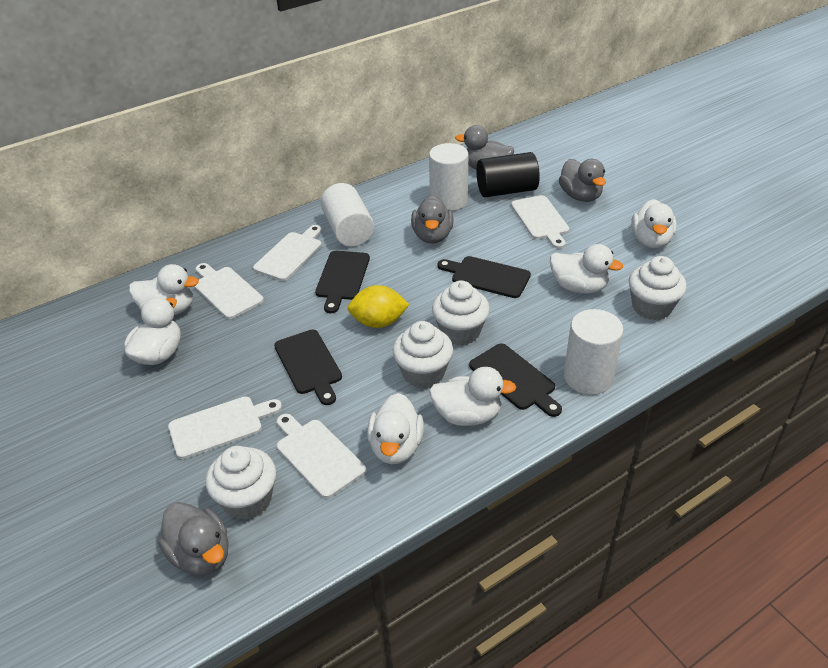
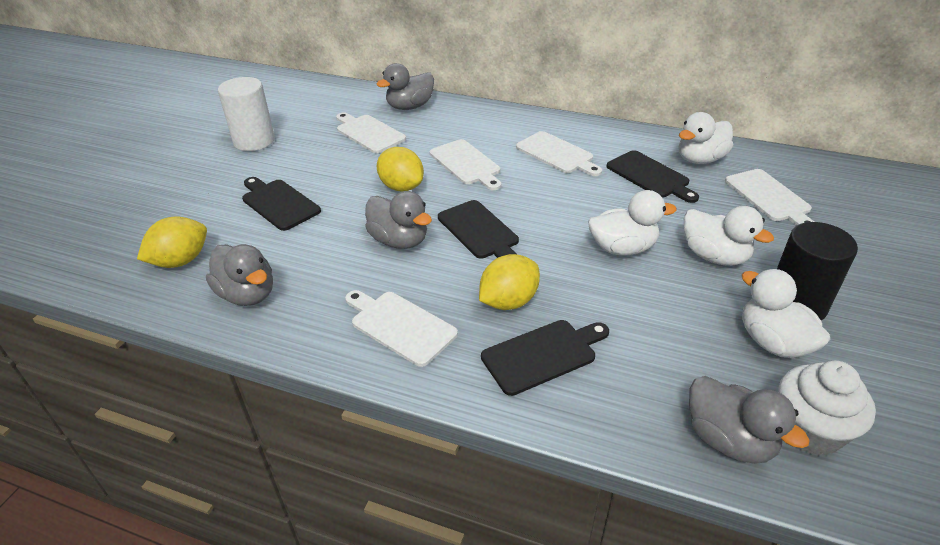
white cupcake: 4 -> 1
white cylinder: 3 -> 1
white duck: 6 -> 4
yellow lemon: 1 -> 3

